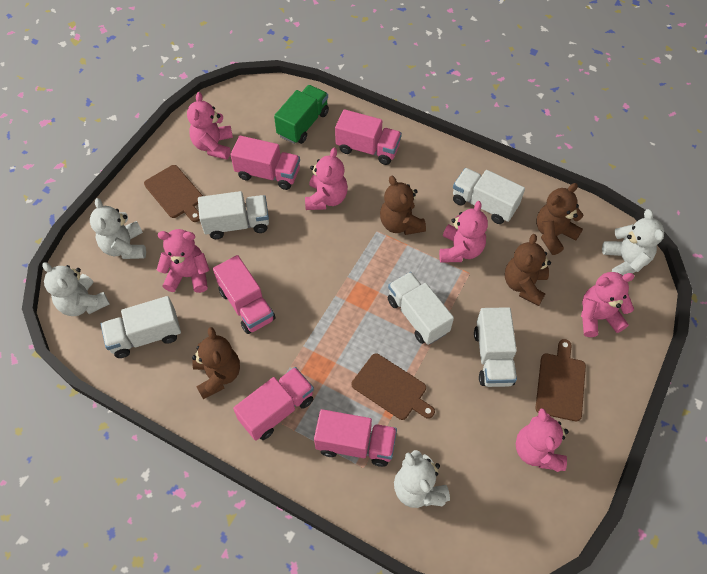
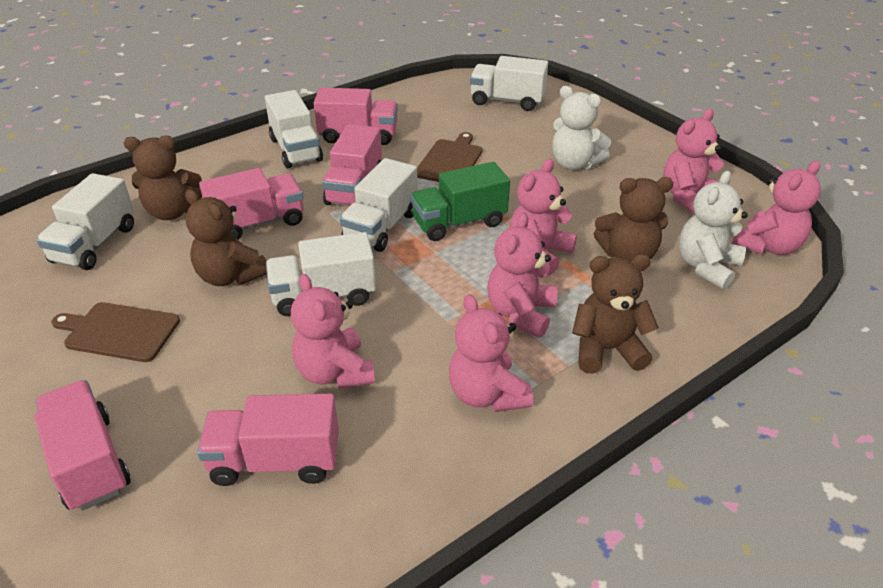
brown cutting board: 3 -> 2
white teddy bear: 4 -> 2

